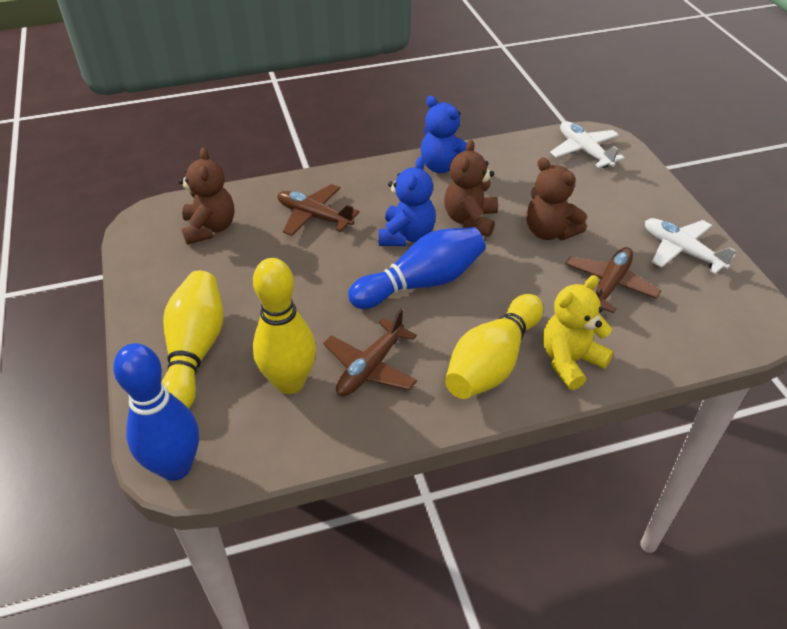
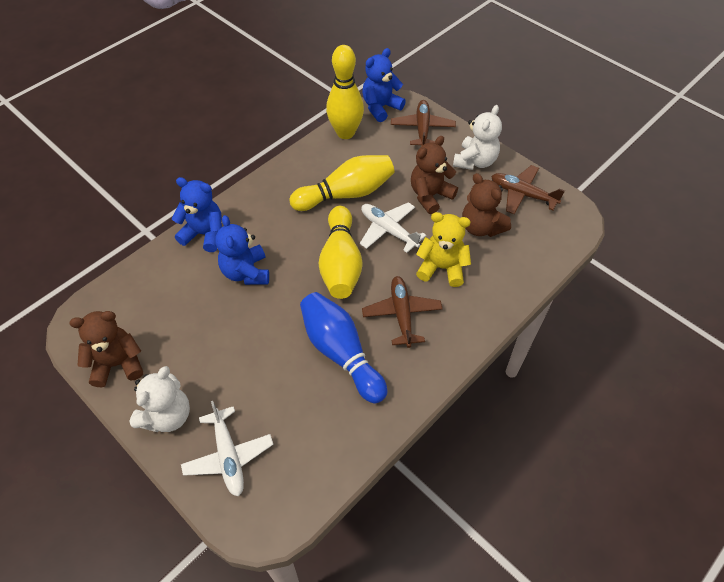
blue bowling pin: 2 -> 1
blue teddy bear: 2 -> 3
white teddy bear: 0 -> 2

